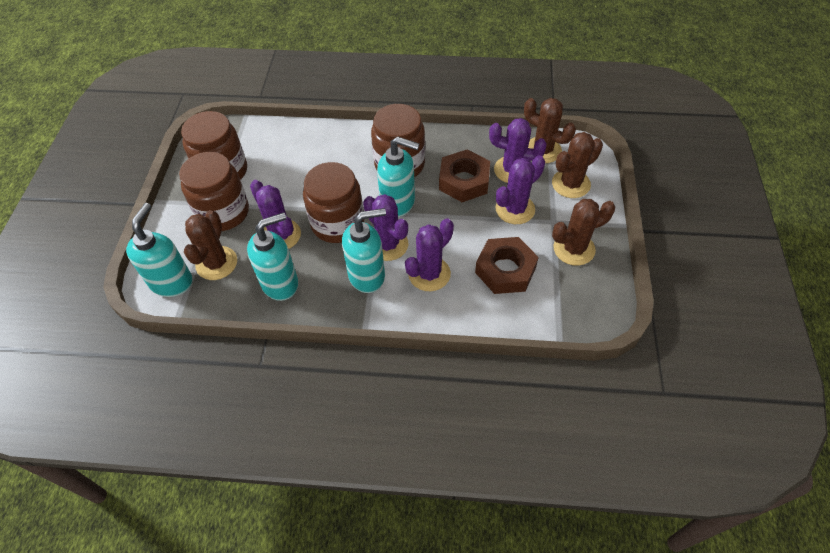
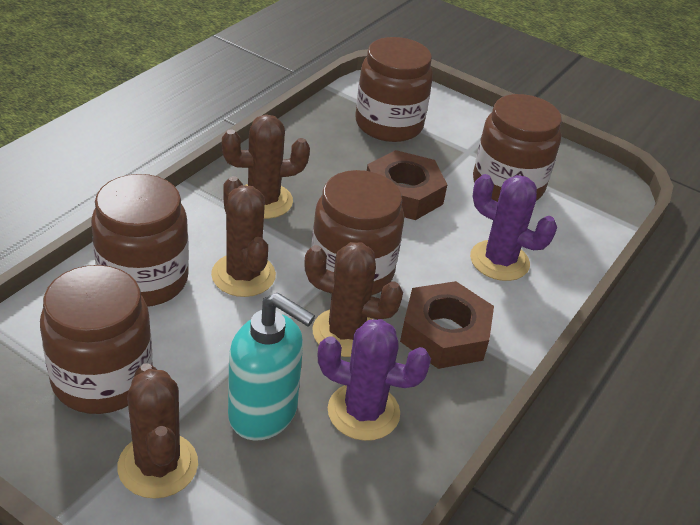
brown jar: 4 -> 5
purple cactus: 5 -> 2
turquoise soap dispenser: 4 -> 1

